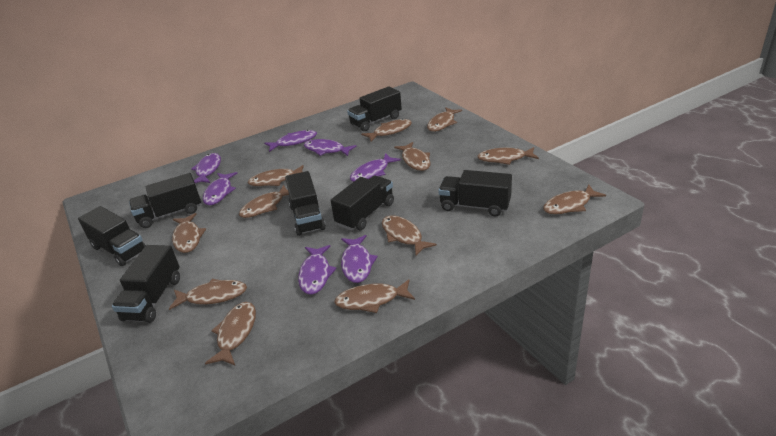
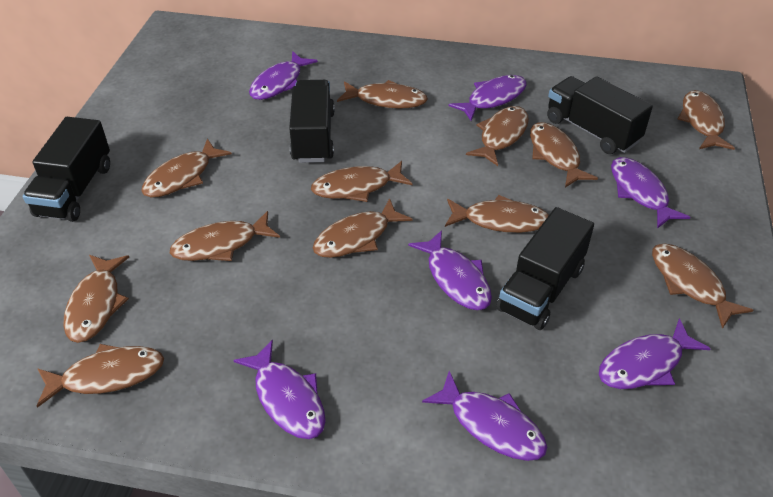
black truck: 7 -> 4

